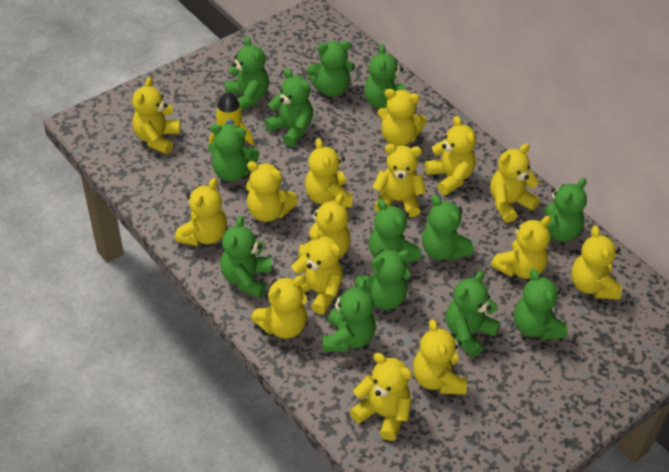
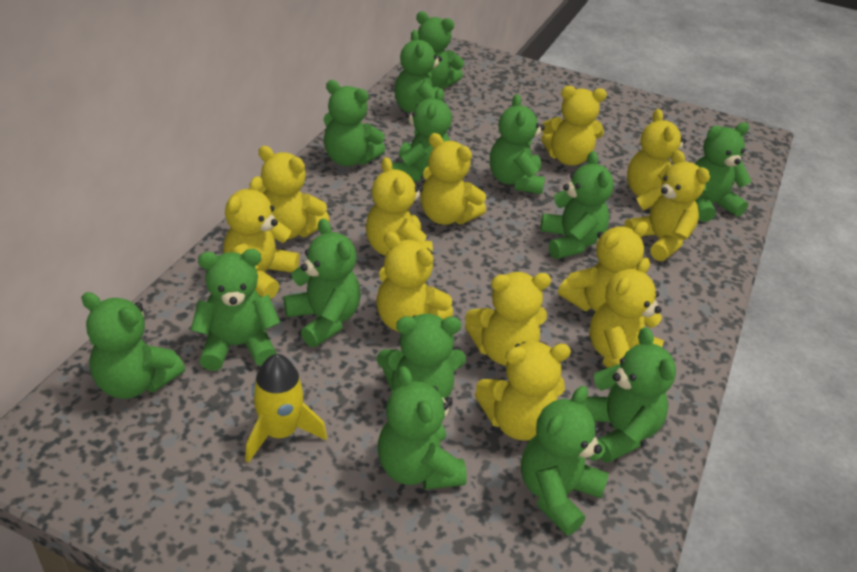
green teddy bear: 13 -> 14
yellow teddy bear: 15 -> 12

